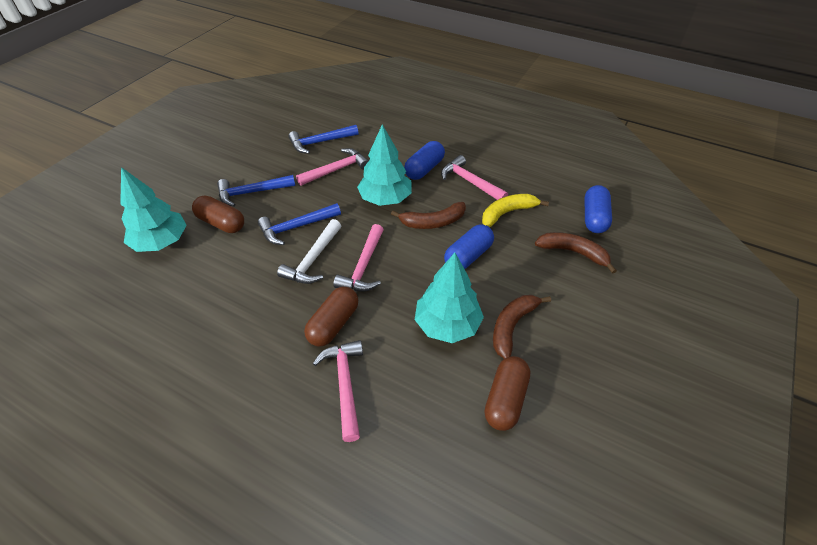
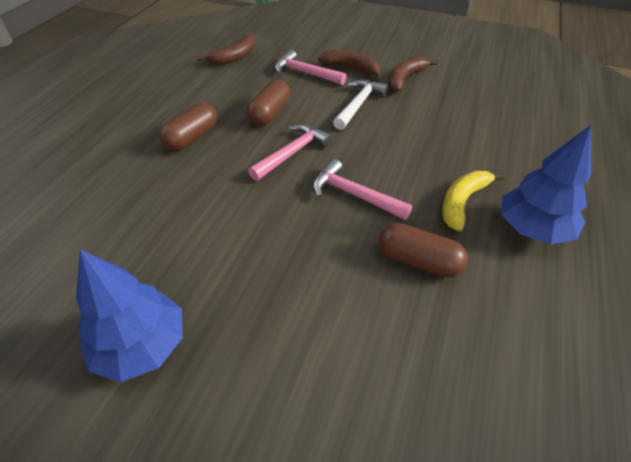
blue capsule: 3 -> 0
blue hammer: 3 -> 0
blue tree: 0 -> 2
pink hammer: 4 -> 3
turquoise tree: 3 -> 0

